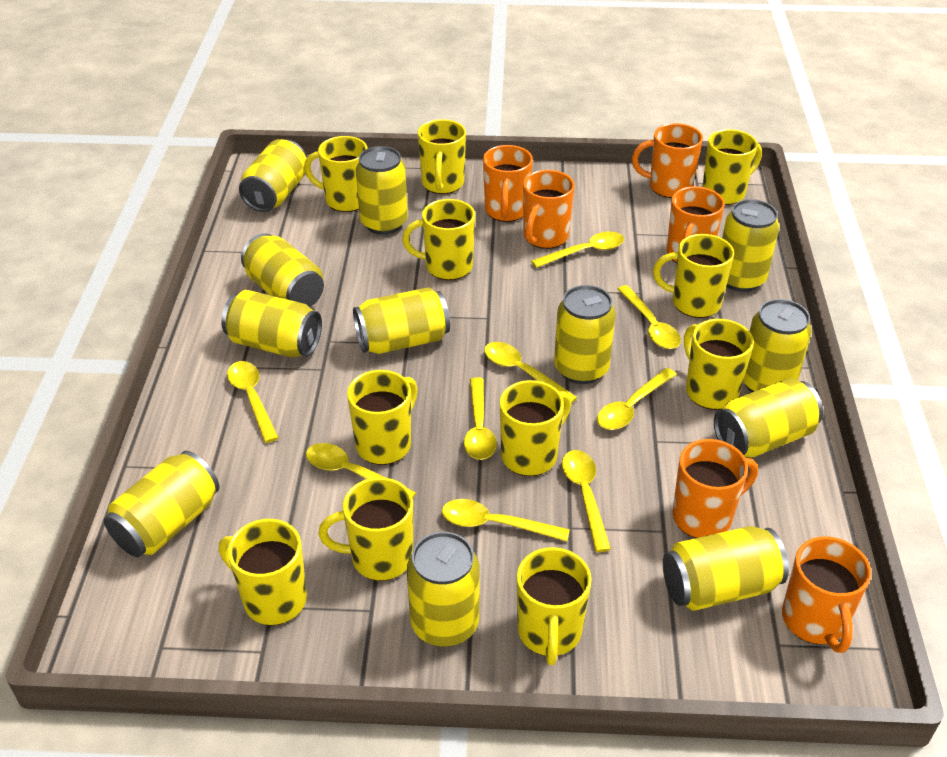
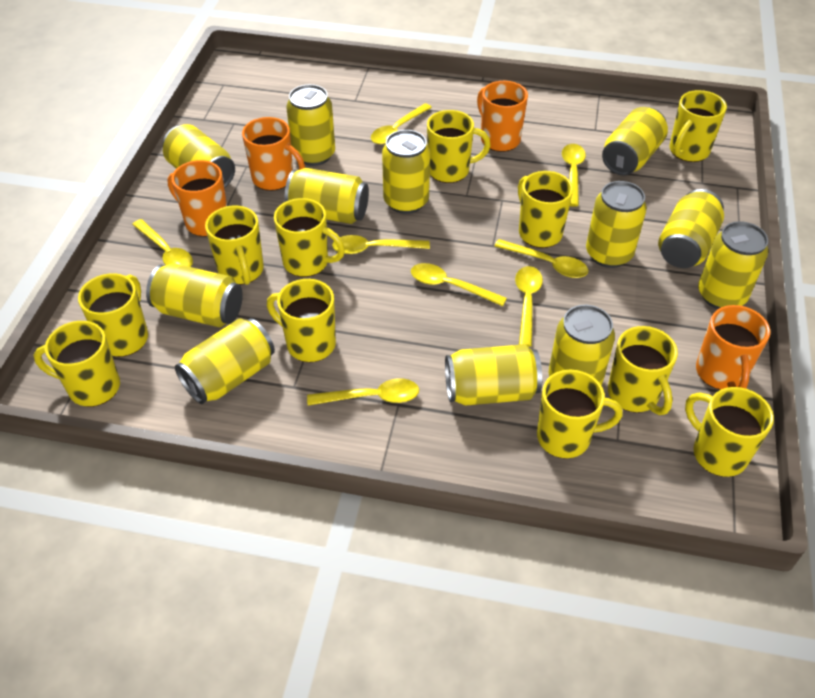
orange mug: 6 -> 4
yellow spoon: 9 -> 8

